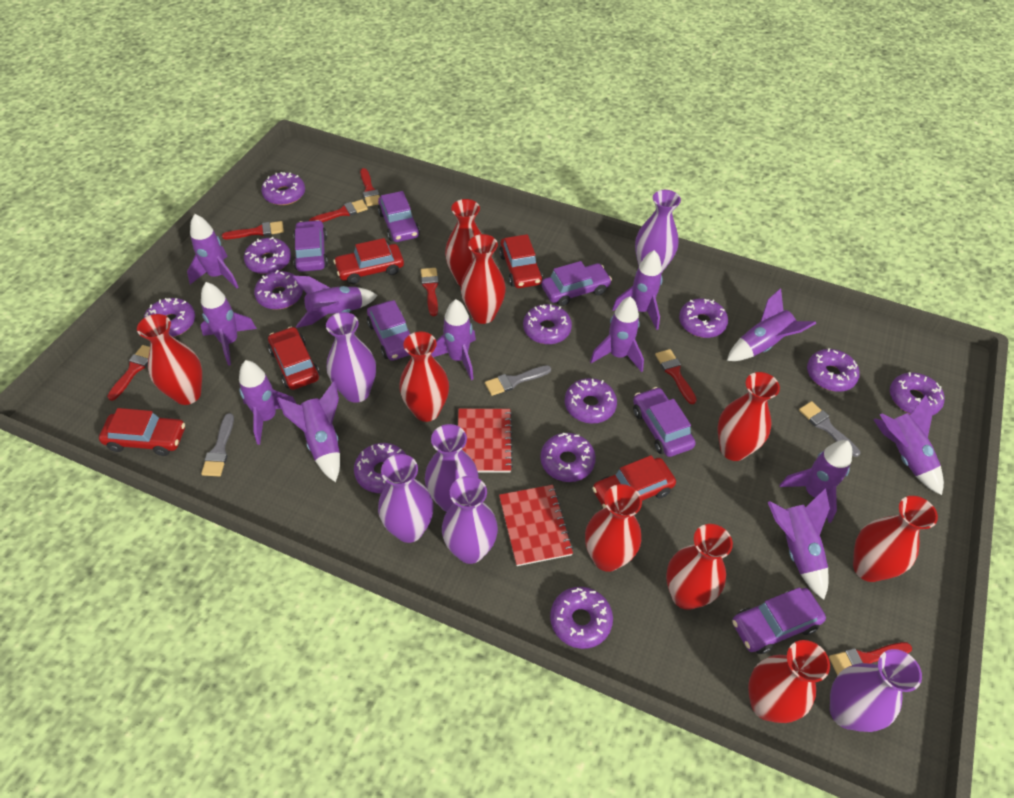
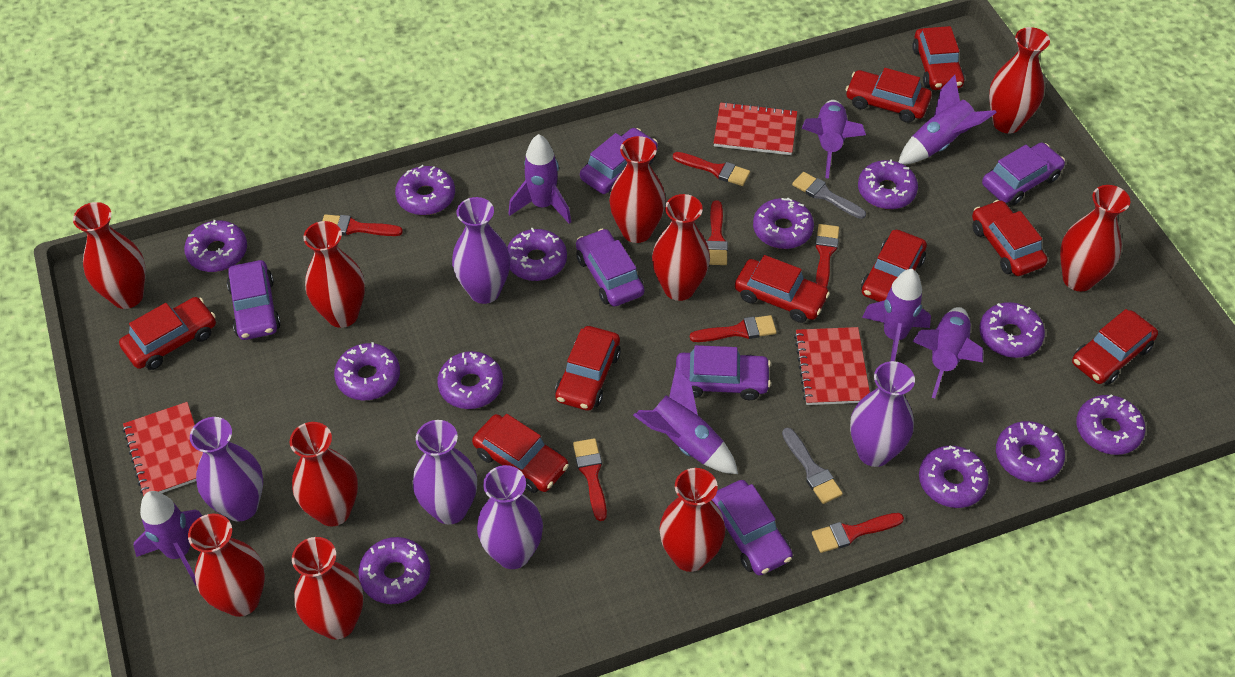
grey brush: 3 -> 2
purple rocket: 12 -> 7
purple vase: 6 -> 5
red car: 5 -> 9
red notebook: 2 -> 3
red vase: 9 -> 10

